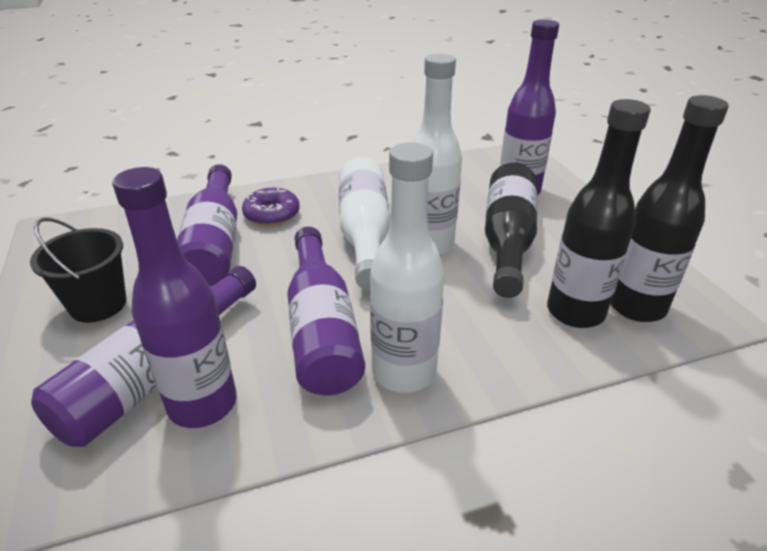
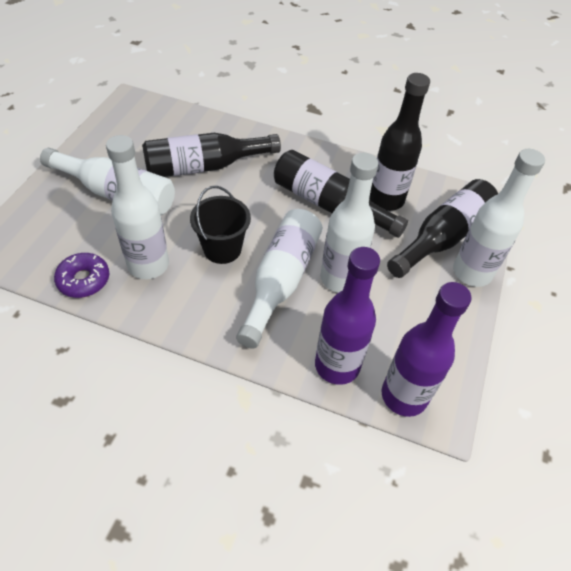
black bottle: 3 -> 4
purple bottle: 5 -> 2
white bottle: 3 -> 5

